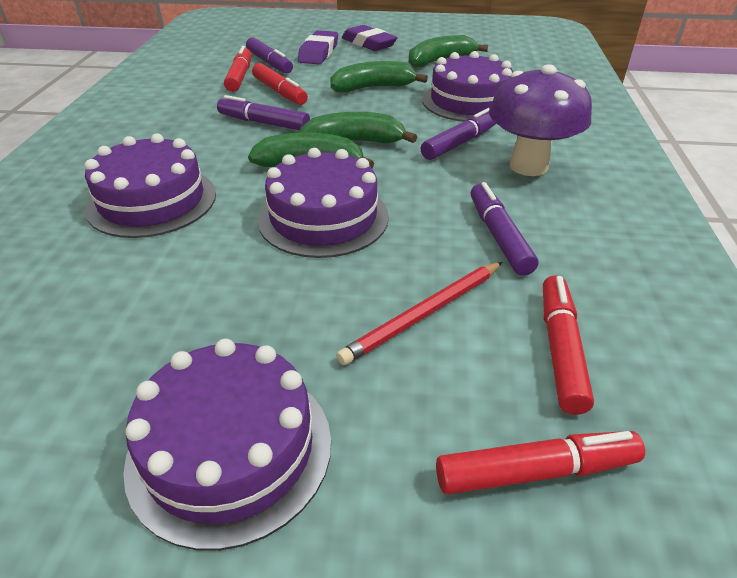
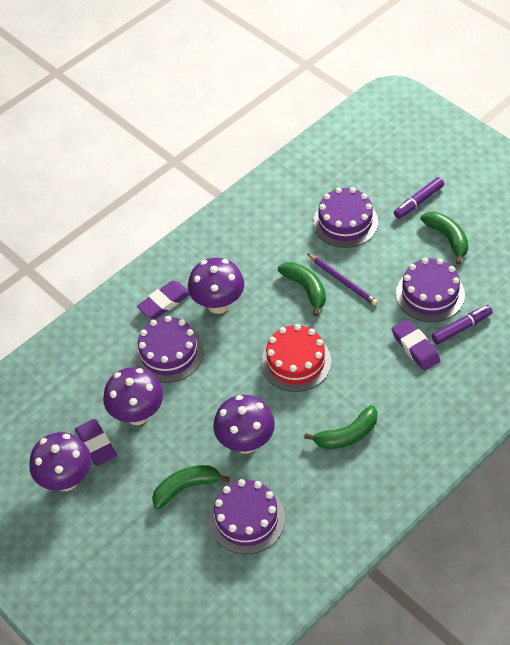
purple eraser: 2 -> 3
purple marker: 4 -> 2
purple mushroom: 1 -> 4
purple pencil: 0 -> 1
red cake: 0 -> 1
red marker: 4 -> 0
red pencil: 1 -> 0

